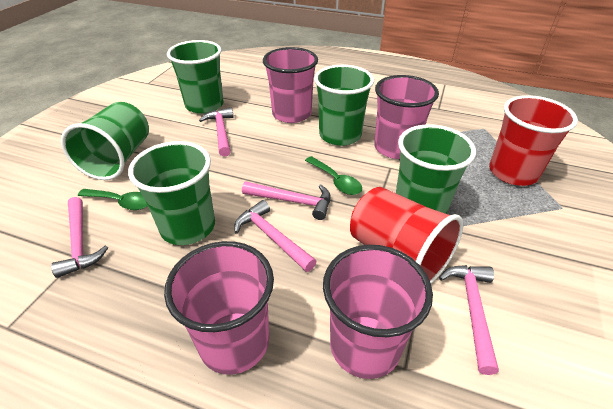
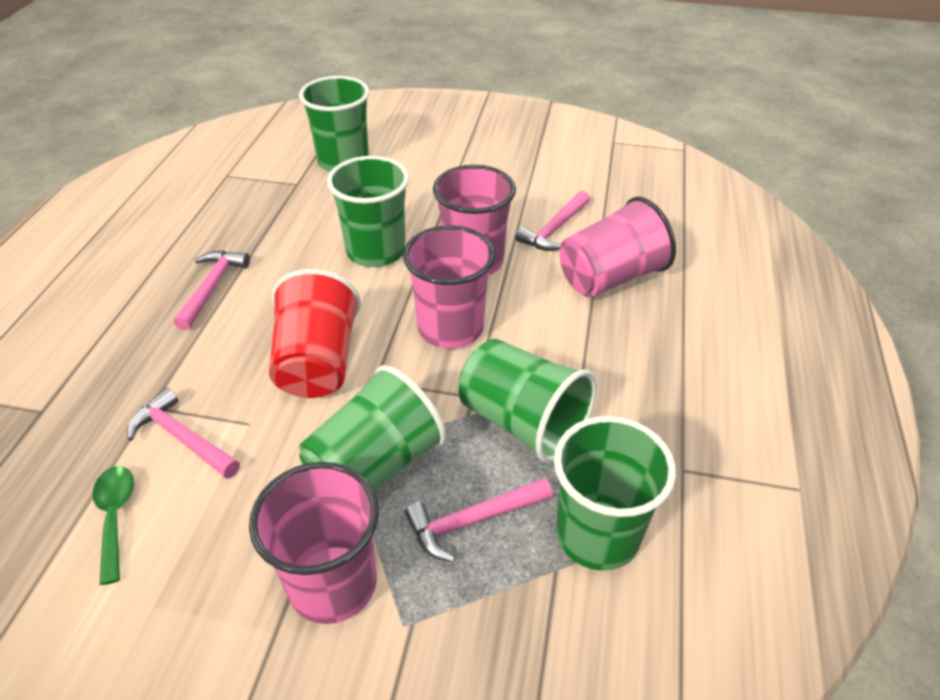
green spoon: 2 -> 1
pink hammer: 5 -> 4
red cup: 2 -> 1

